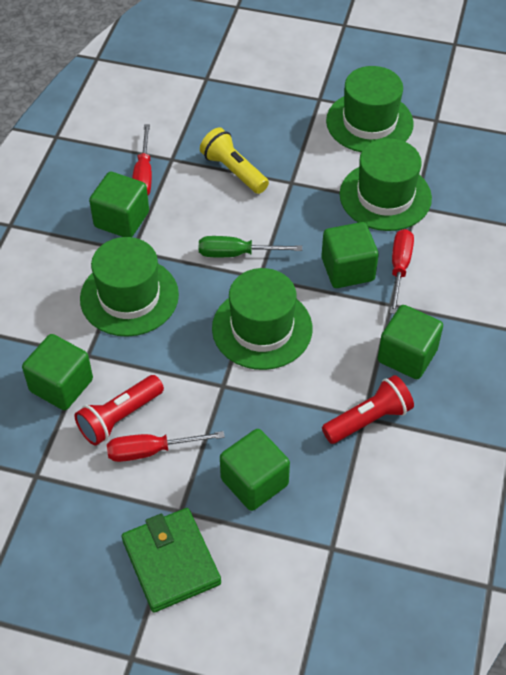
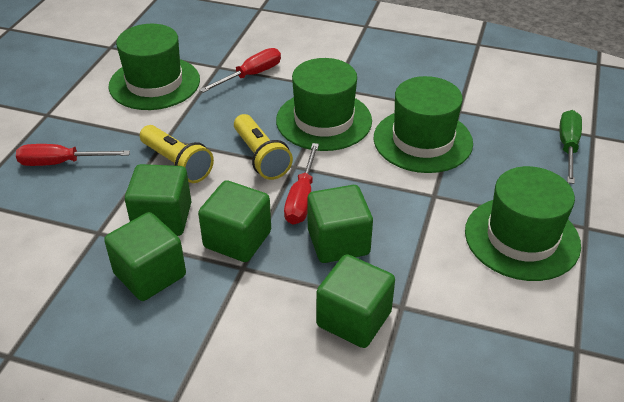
green wallet: 1 -> 0
red flashlight: 2 -> 0
yellow flashlight: 1 -> 2

